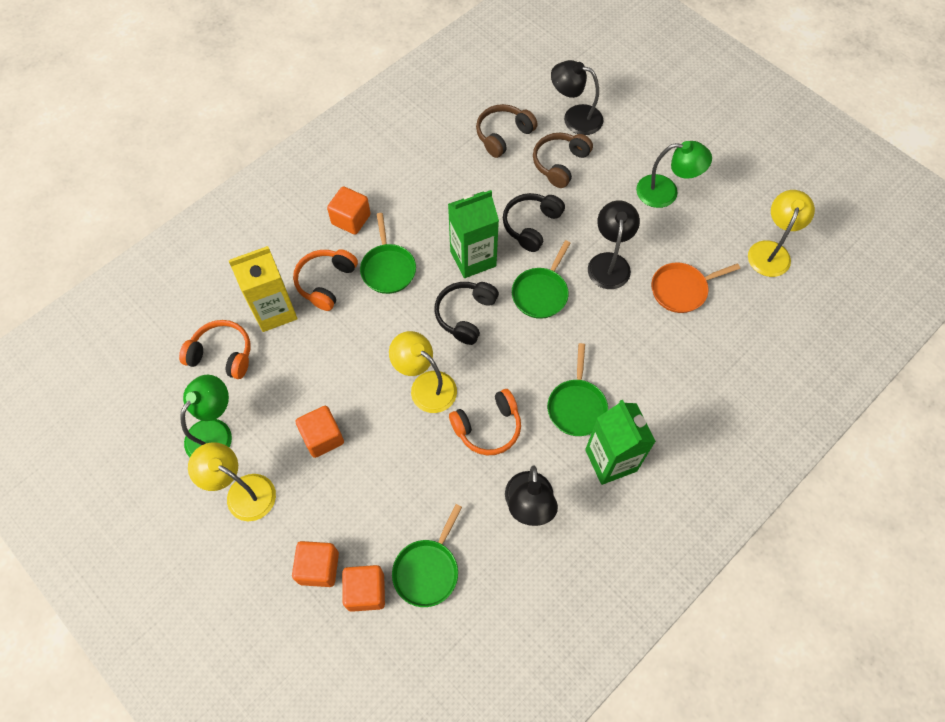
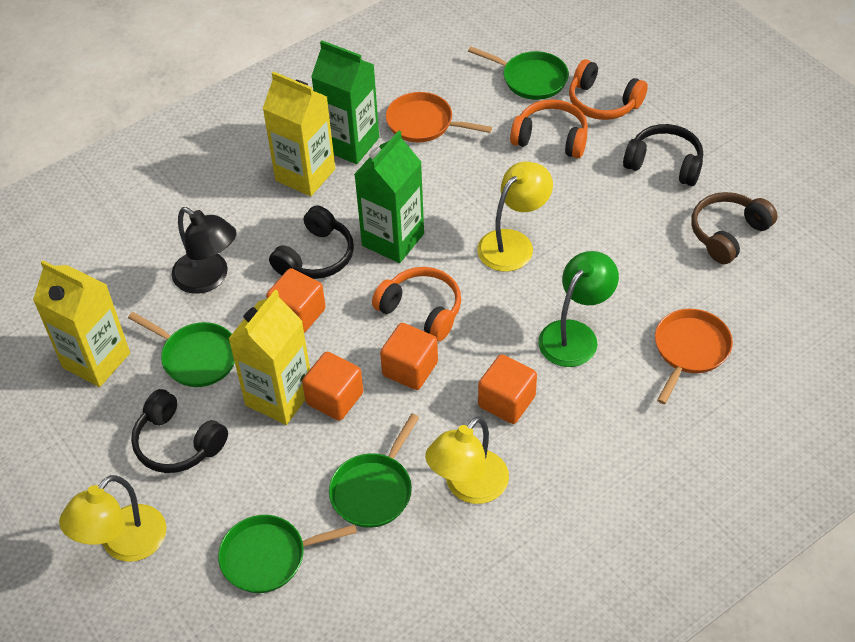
black headphones: 2 -> 3
black lamp: 3 -> 1
brown headphones: 2 -> 1
green lamp: 2 -> 1
orange pan: 1 -> 2
yellow carton: 1 -> 3

